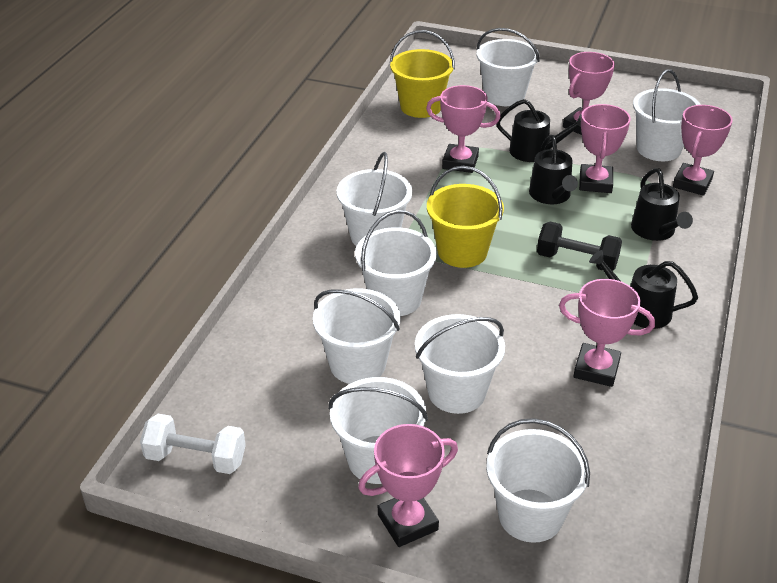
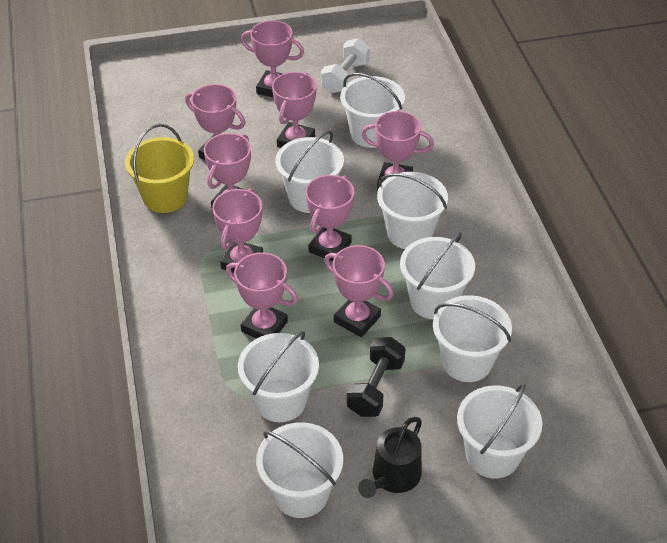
black watering can: 4 -> 1
pink trophy: 6 -> 9
yellow bucket: 2 -> 1

